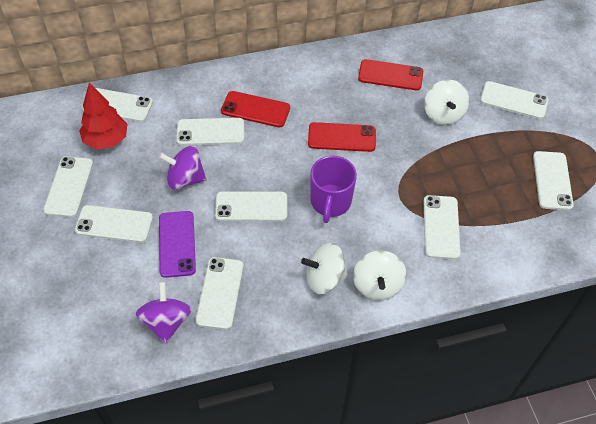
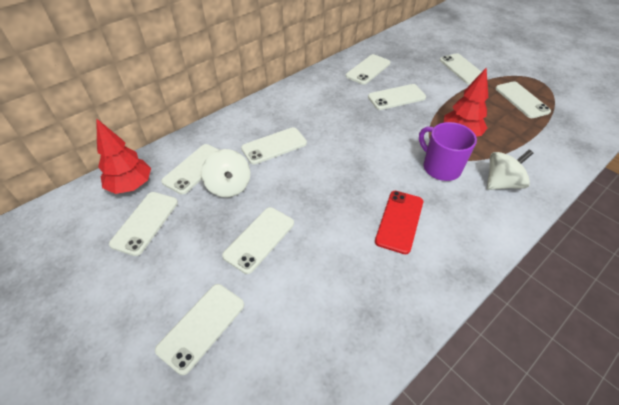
purple phone: 1 -> 0
purple spinning top: 2 -> 0
red phone: 3 -> 1
red tree: 1 -> 2
white spinning top: 3 -> 2

